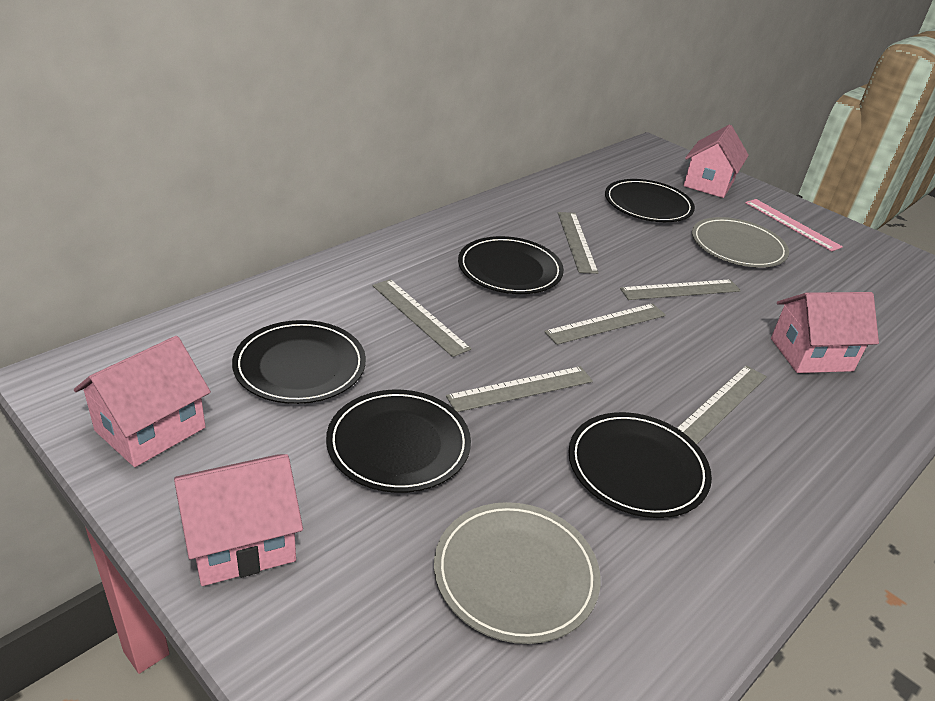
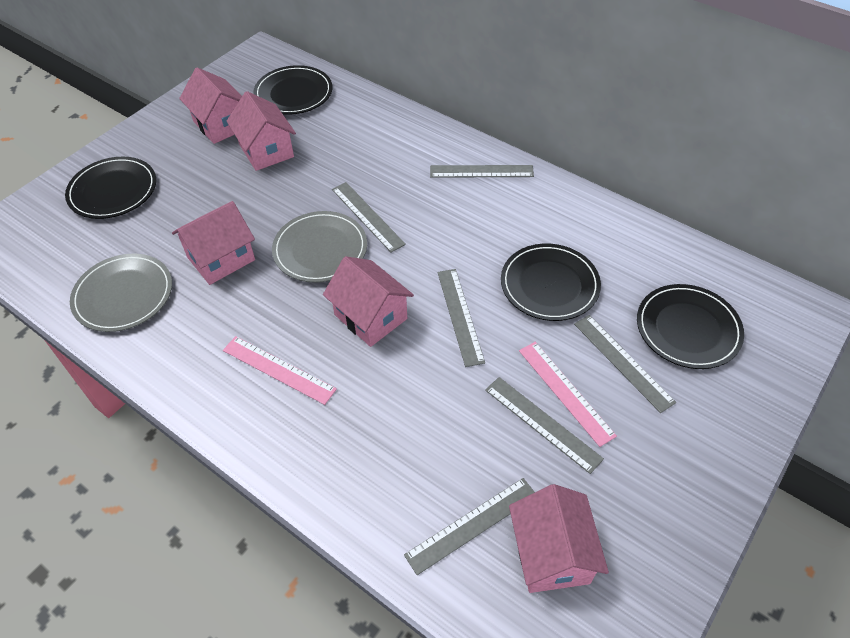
black plate: 5 -> 4
pink house: 4 -> 5
pink ruler: 1 -> 2

